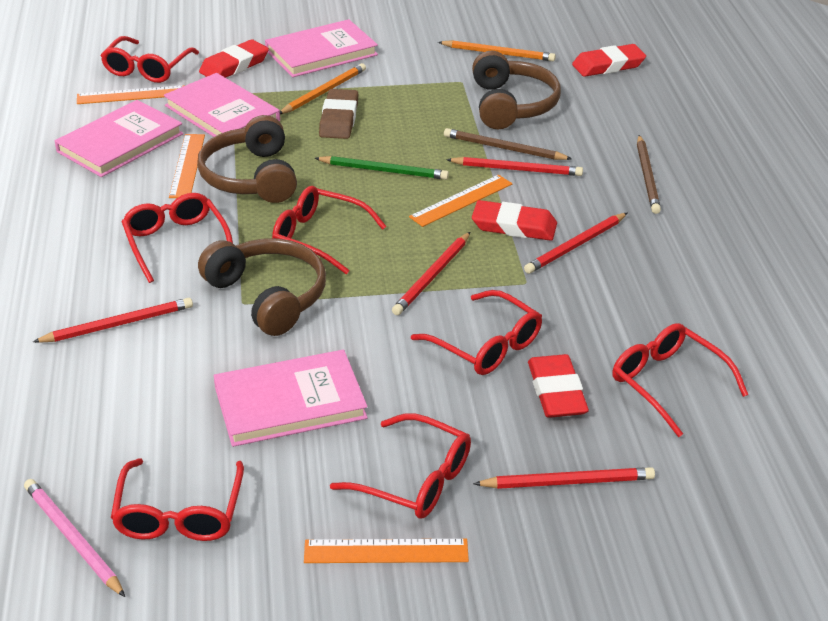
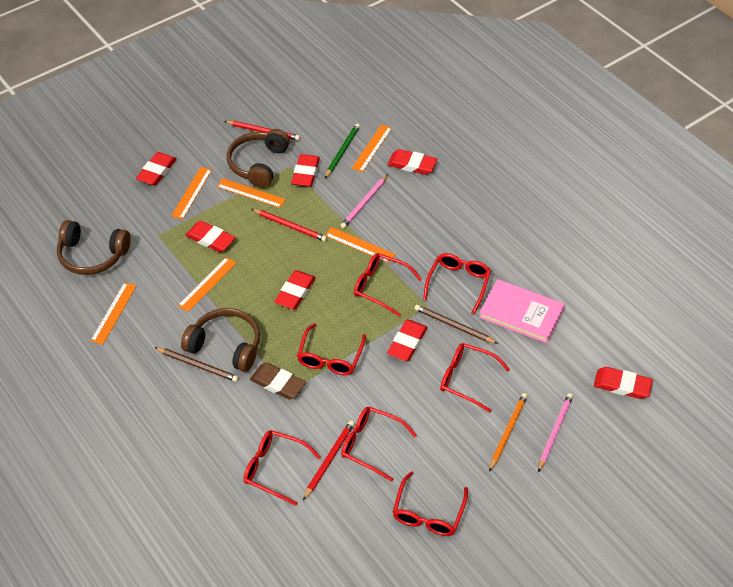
orange pencil: 2 -> 1
orange ruler: 4 -> 6
pink book: 4 -> 1
pink pencil: 1 -> 2
red eraser: 4 -> 7
red pencil: 5 -> 3

